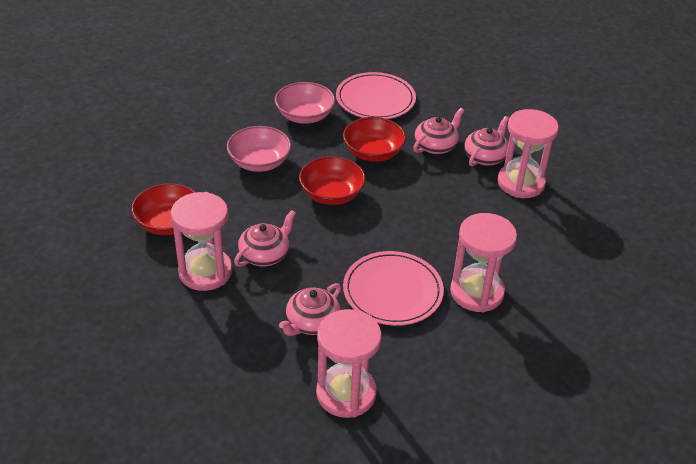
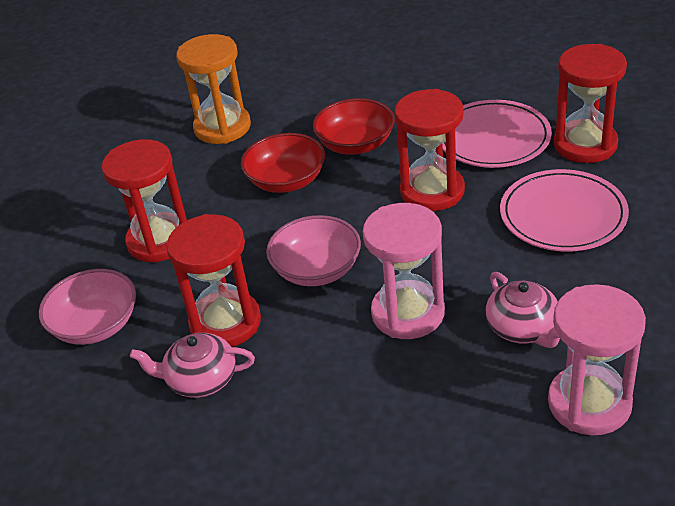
orange hourglass: 0 -> 1
pink hourglass: 4 -> 2
pink teapot: 4 -> 2
red bowl: 3 -> 2
red hourglass: 0 -> 4

